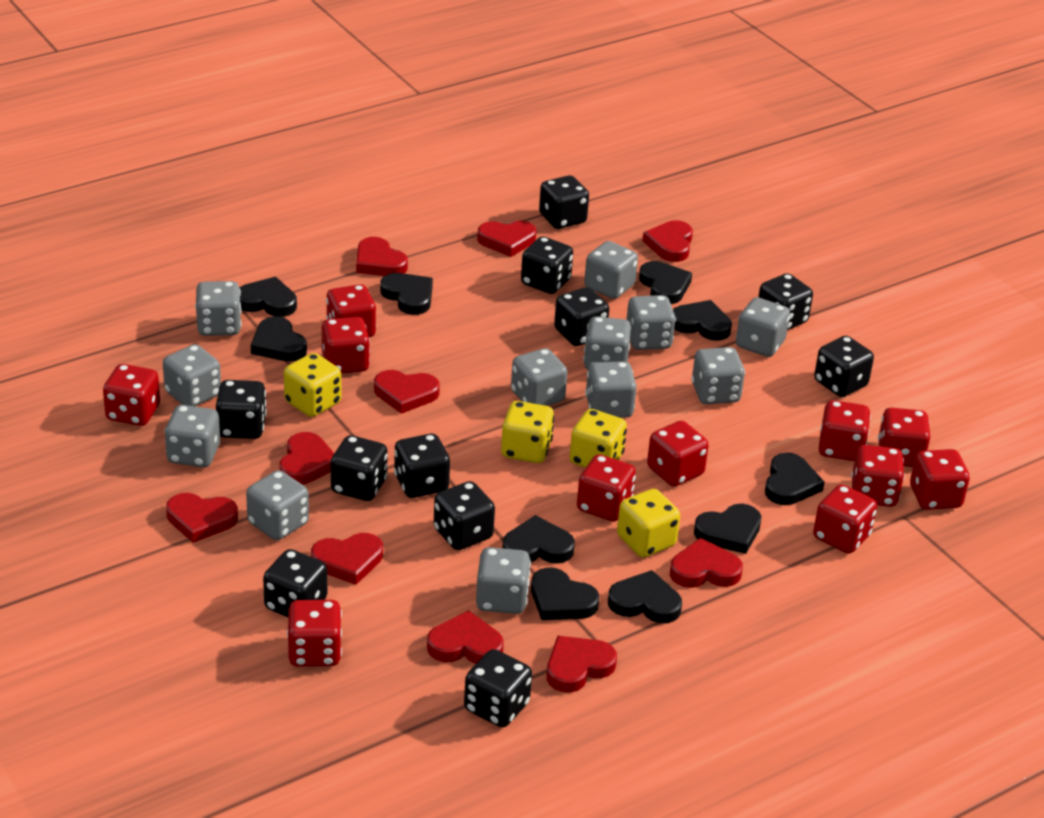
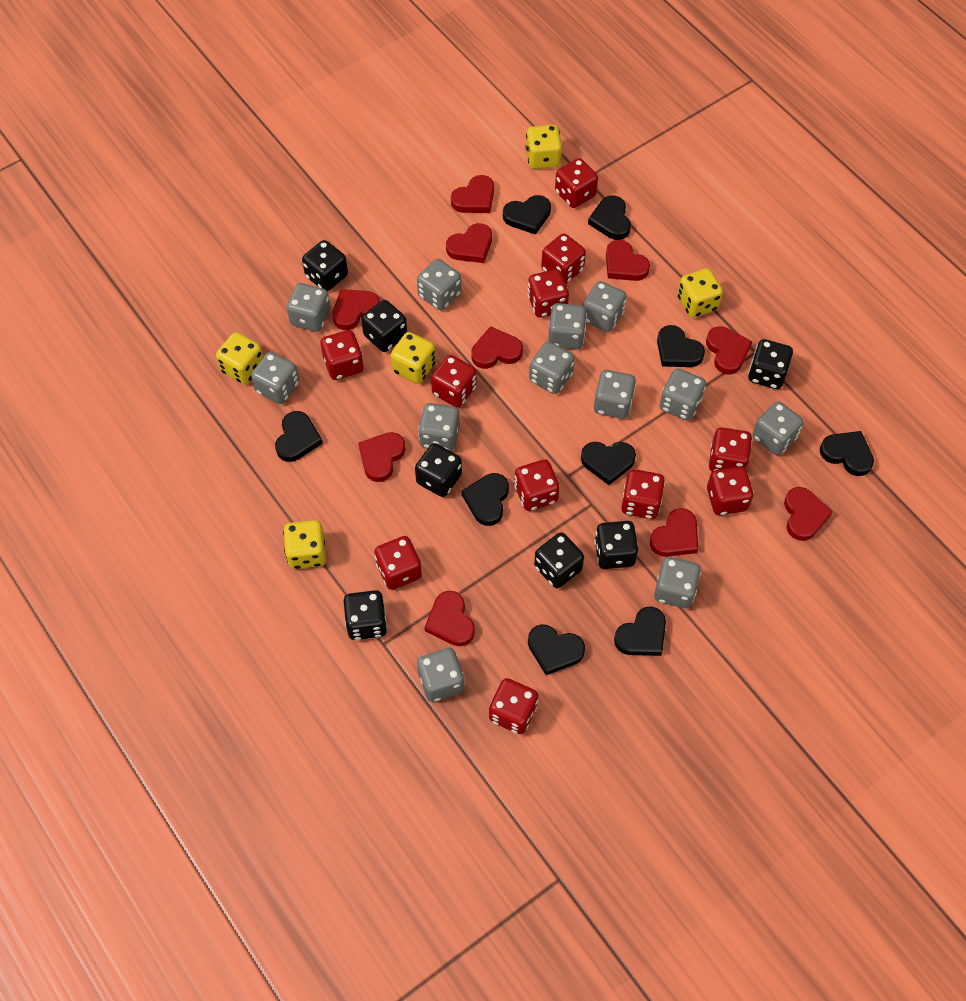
black dice: 11 -> 7
black heart: 10 -> 9
yellow dice: 4 -> 5

